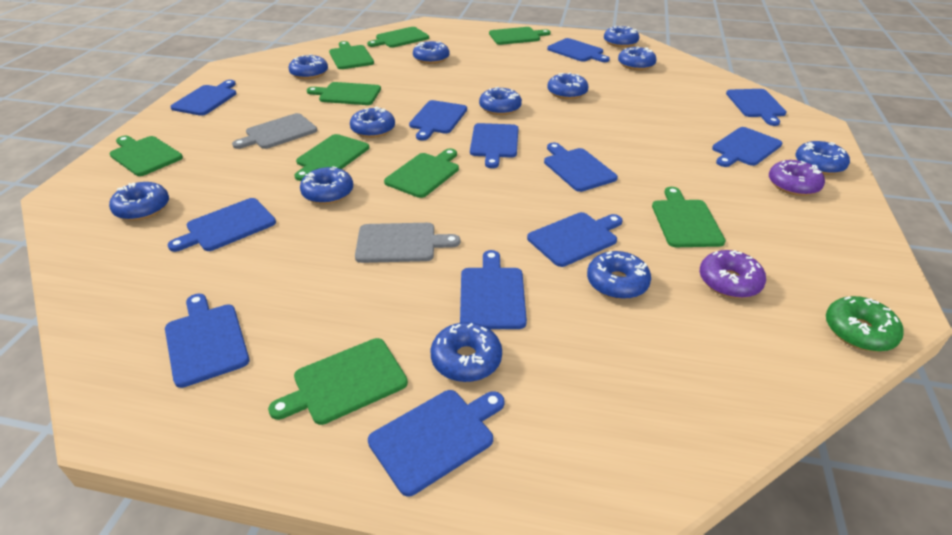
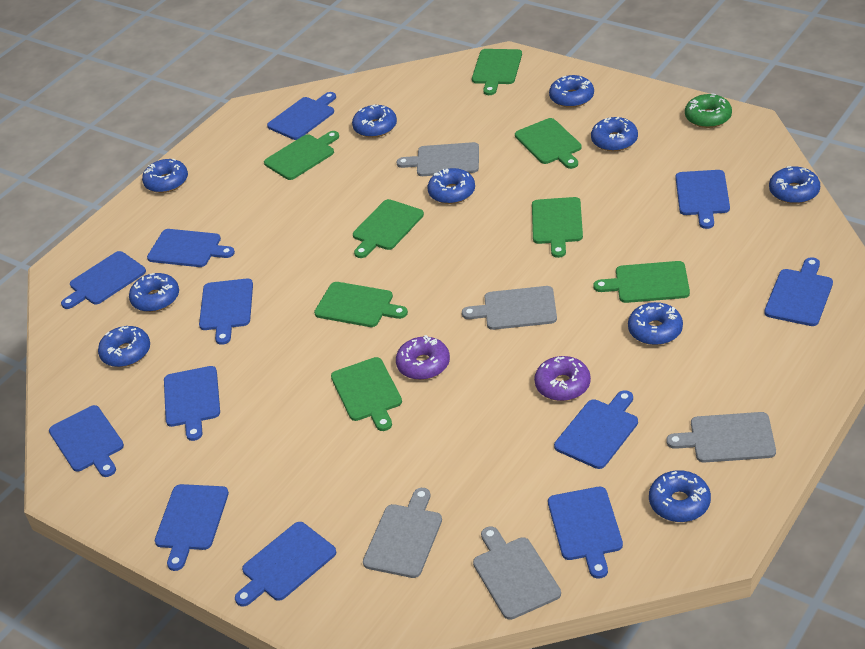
blue donut: 12 -> 10
green cutting board: 9 -> 8
grey cutting board: 2 -> 5

